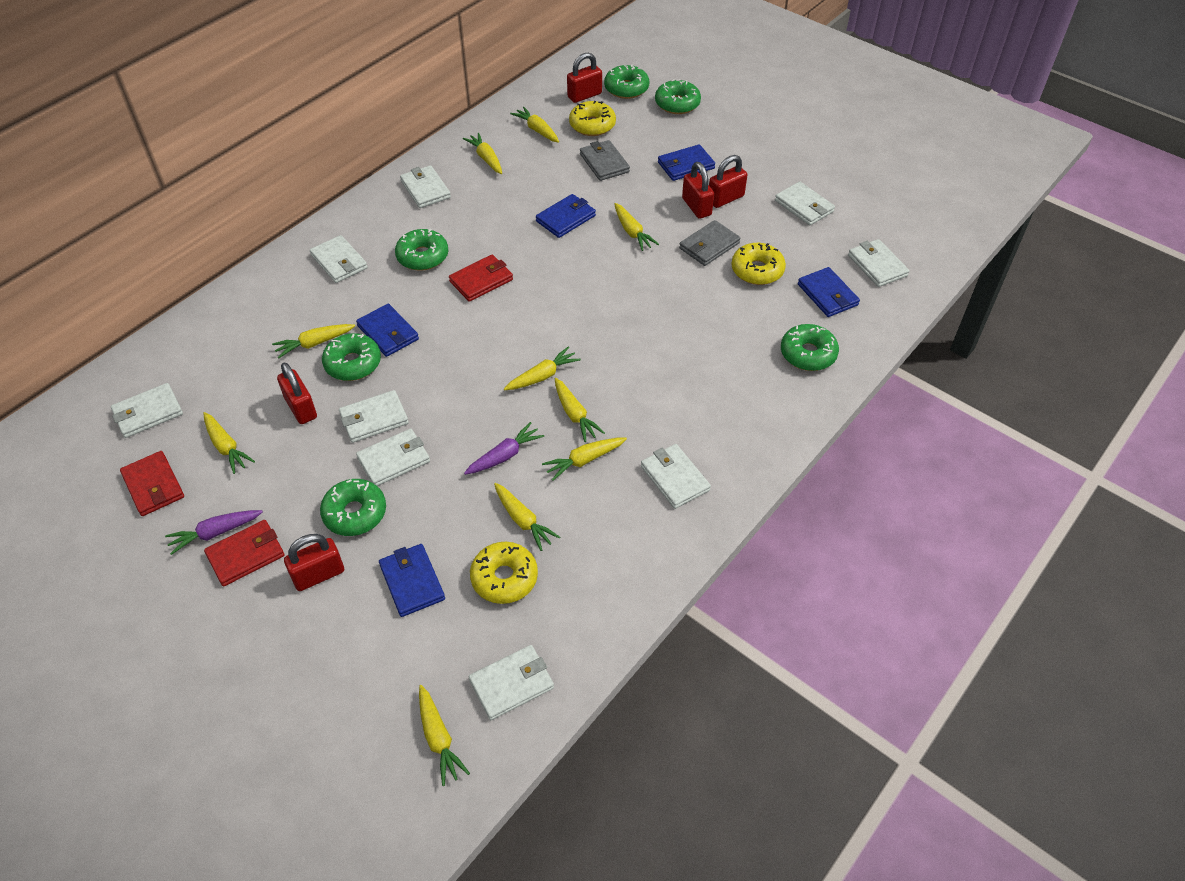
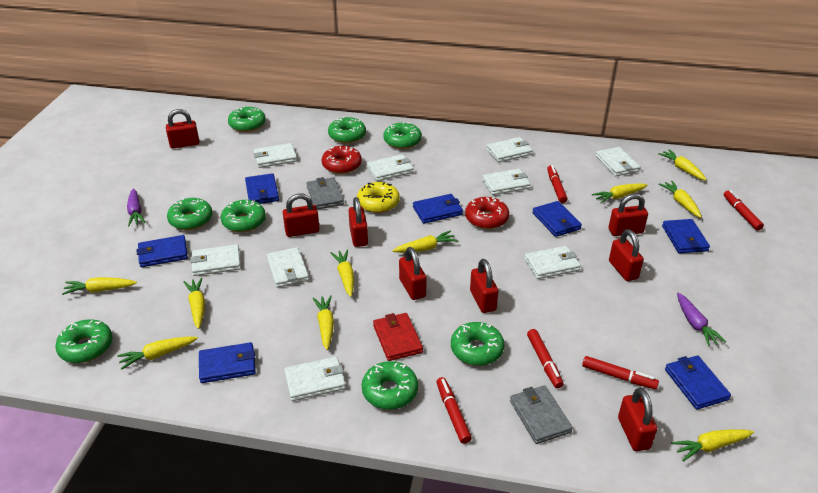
blue wallet: 5 -> 7
green donut: 6 -> 8
red donut: 0 -> 2
red marker: 0 -> 5
red padlock: 5 -> 8
red wallet: 3 -> 1
yellow donut: 3 -> 1

